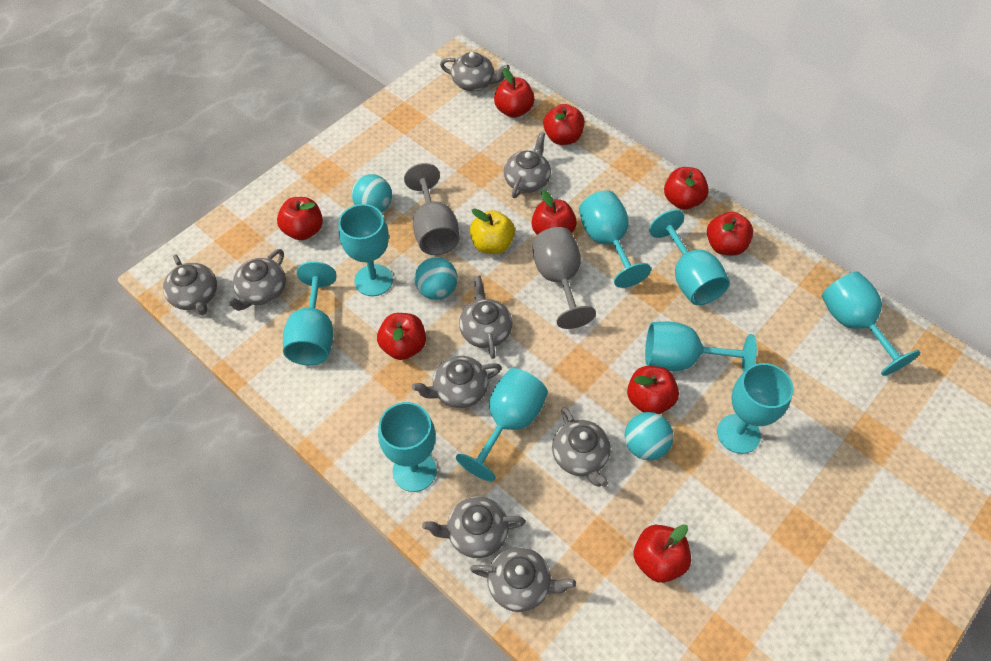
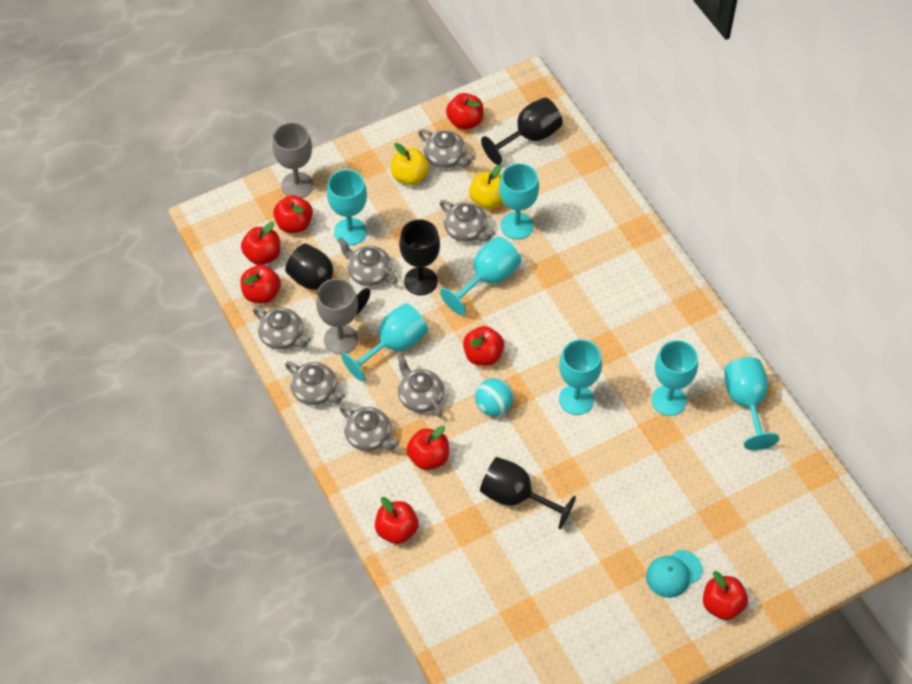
black goblet: 0 -> 4
grey teapot: 9 -> 7
red apple: 9 -> 8
turquoise ball: 3 -> 1
turquoise cap: 0 -> 1
turquoise goblet: 9 -> 7
yellow apple: 1 -> 2

